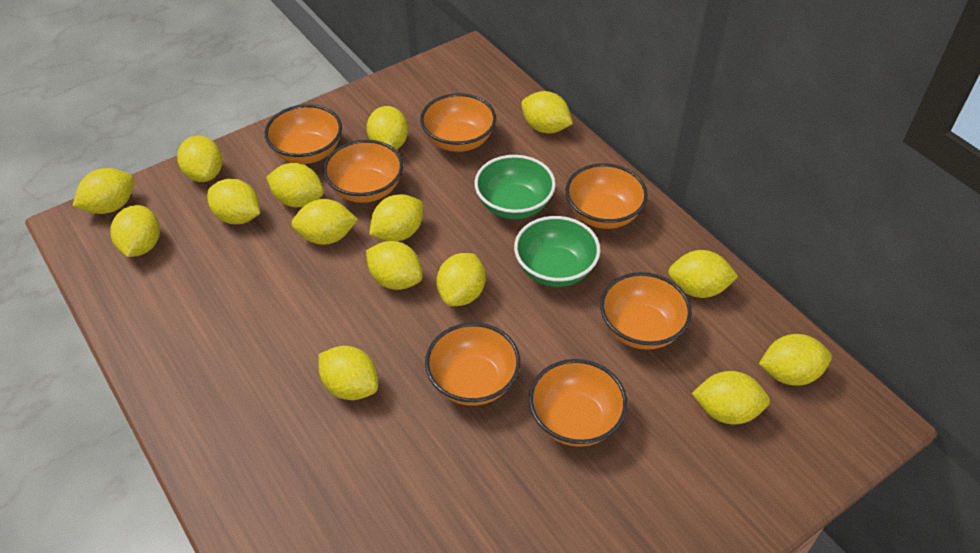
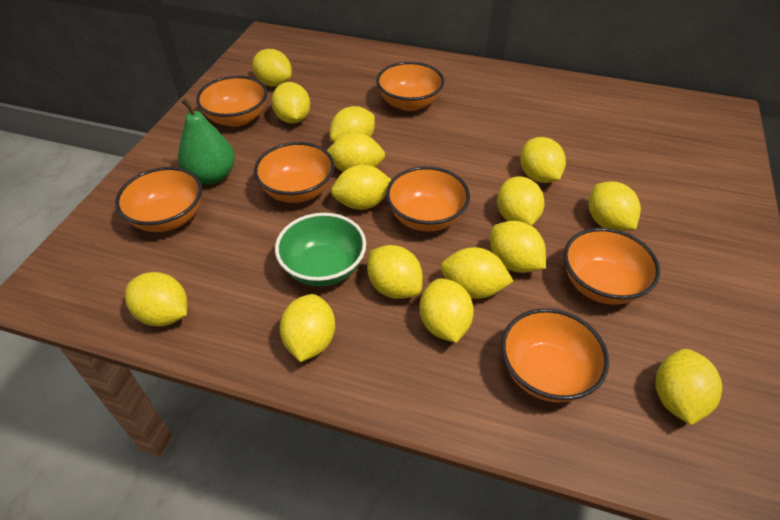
green bowl: 2 -> 1
green pear: 0 -> 1

